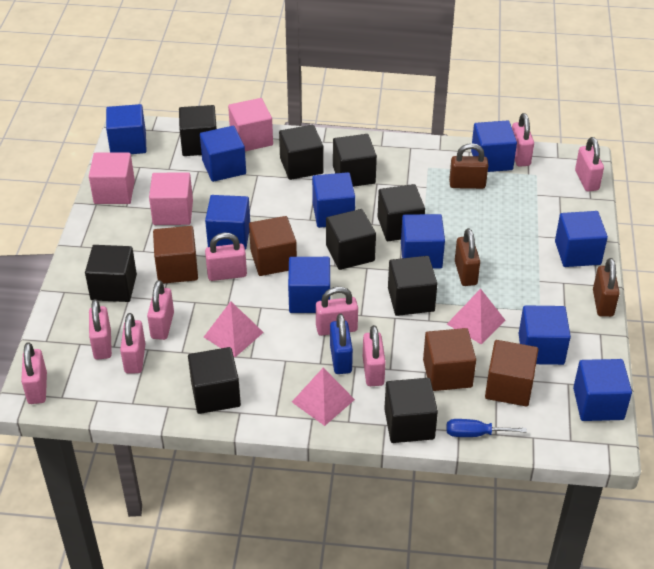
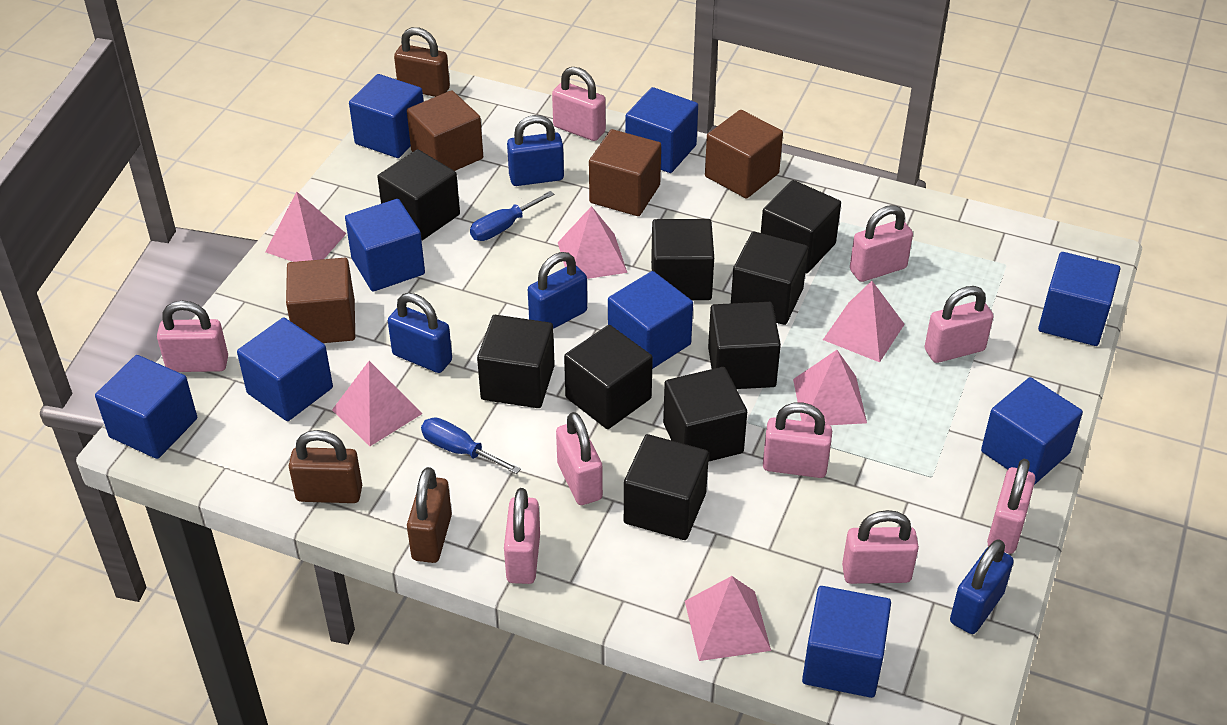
blue cube: 10 -> 9
blue padlock: 1 -> 4
blue screwdriver: 1 -> 2
pink cube: 3 -> 0
pink pyramid: 3 -> 6

